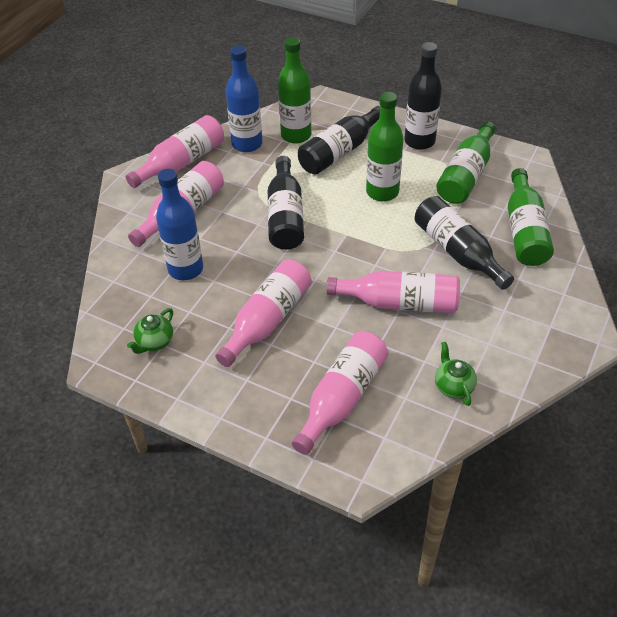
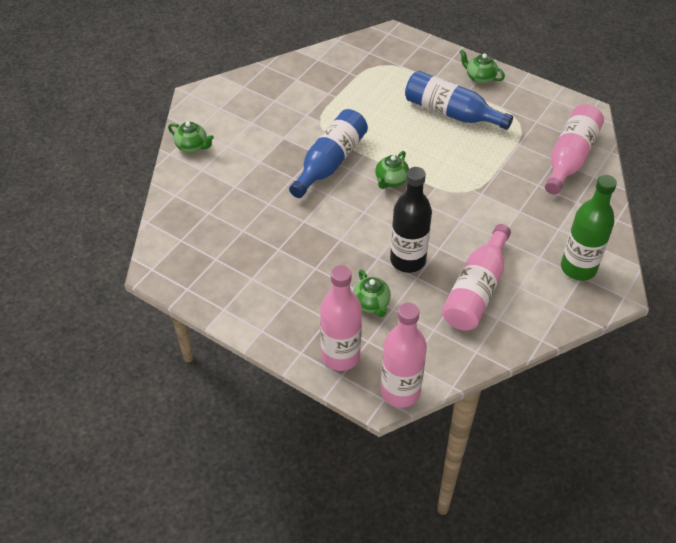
black bottle: 4 -> 1
green bottle: 4 -> 1
green teapot: 2 -> 4
pink bottle: 5 -> 4

